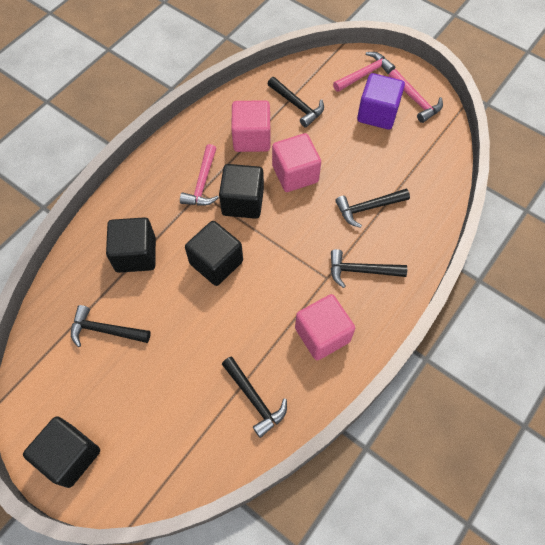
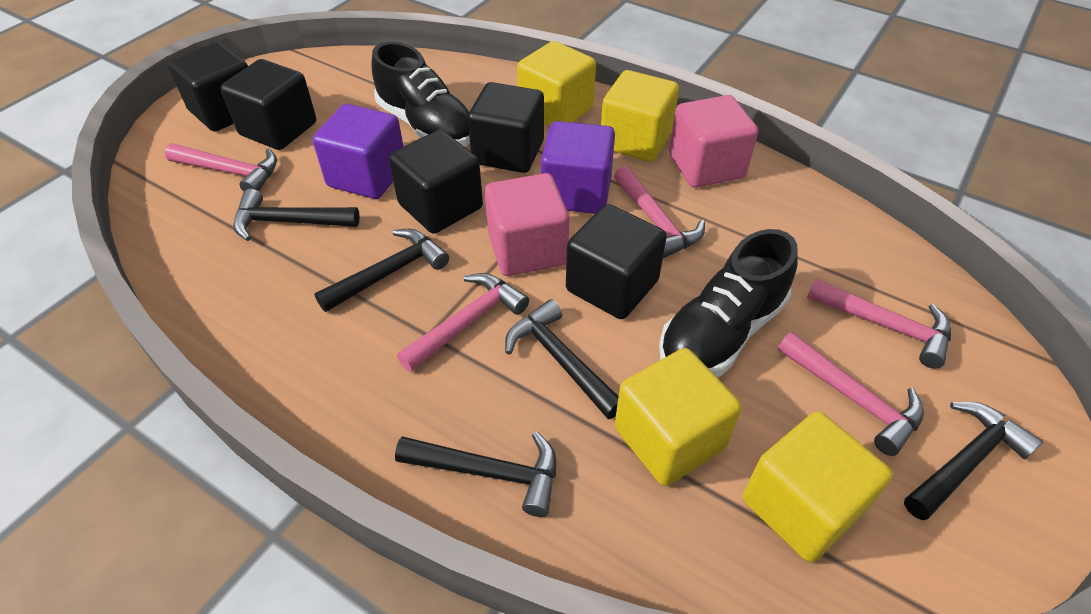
black cube: 4 -> 5
black shoe: 0 -> 2
pink cube: 3 -> 2
pink hammer: 3 -> 5
purple cube: 1 -> 2
yellow cube: 0 -> 4

